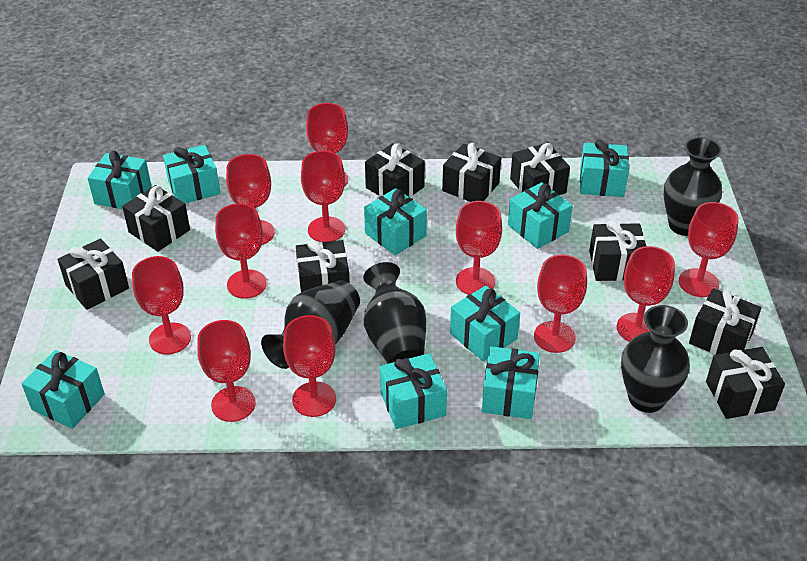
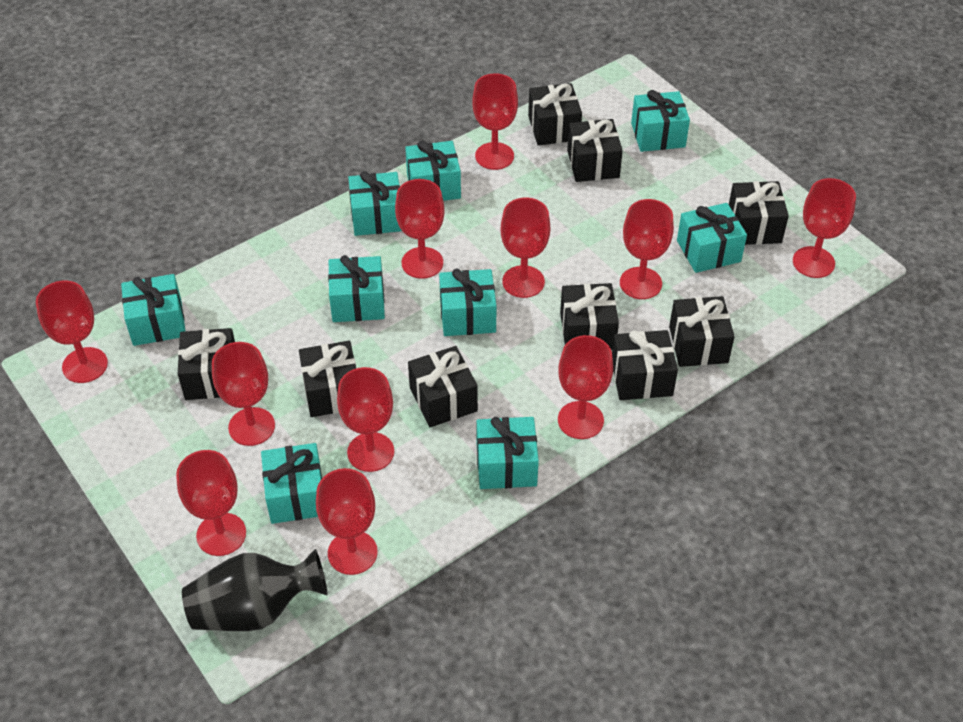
black vase: 4 -> 1

